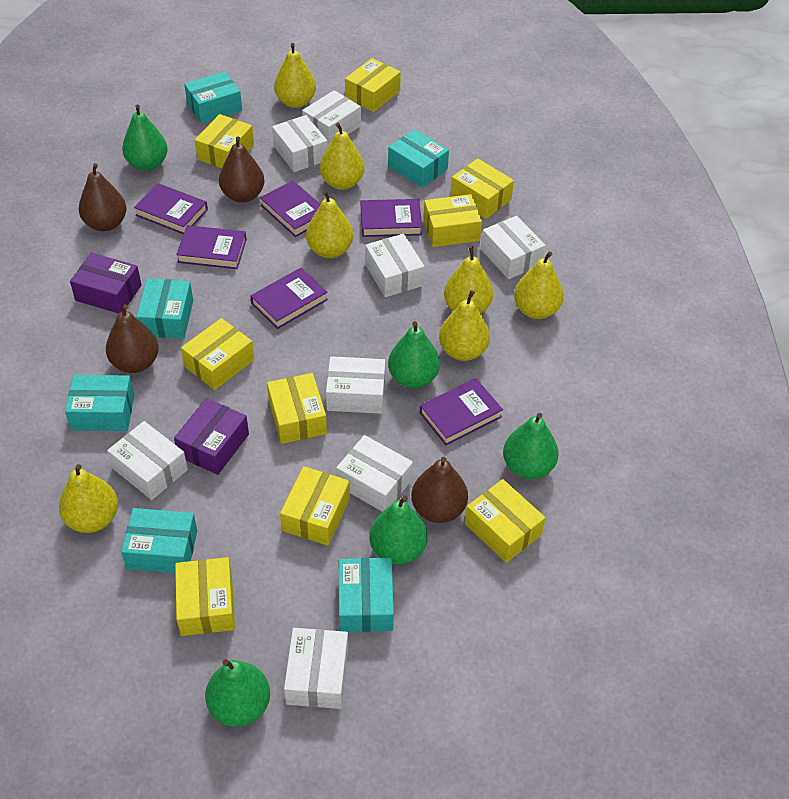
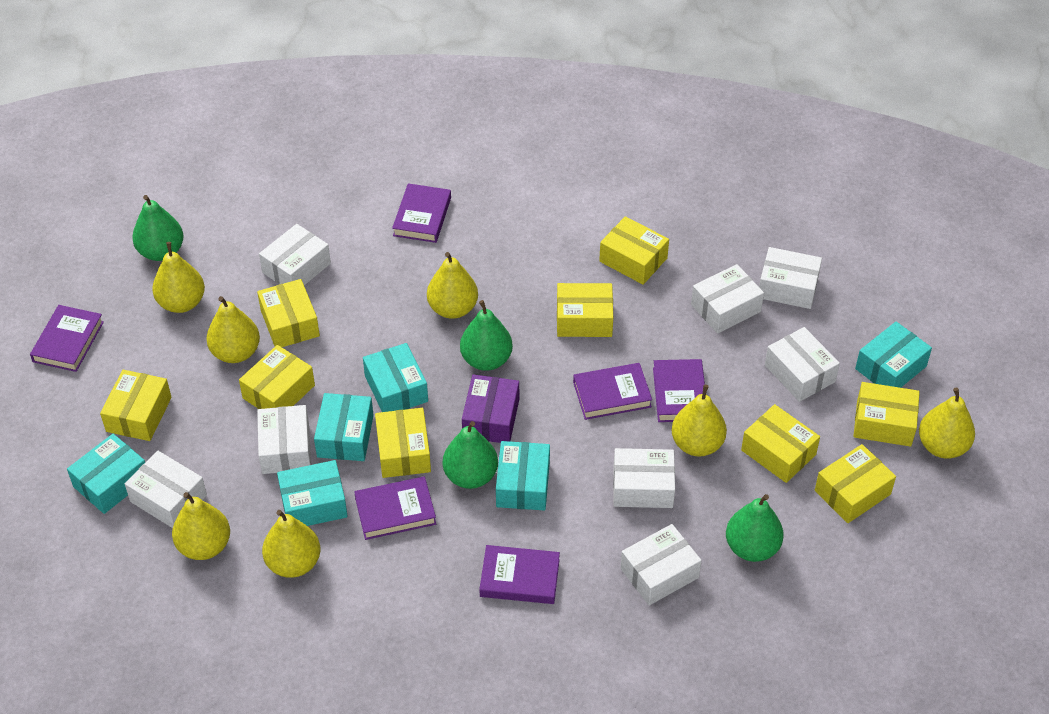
brown pear: 4 -> 0
green pear: 5 -> 4
purple box: 2 -> 1

